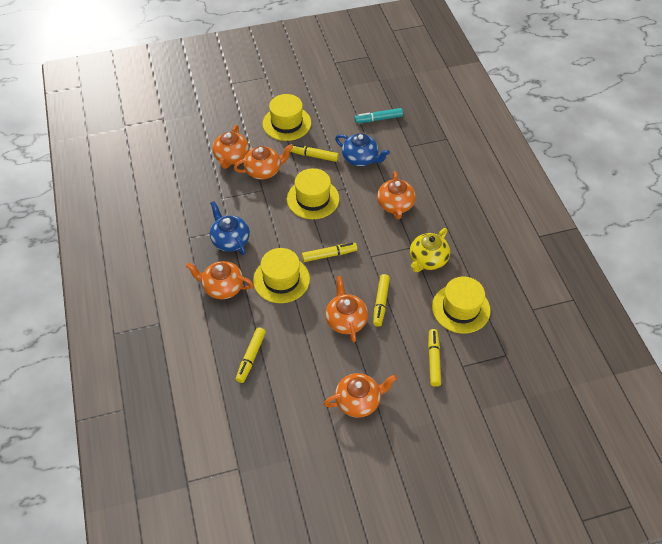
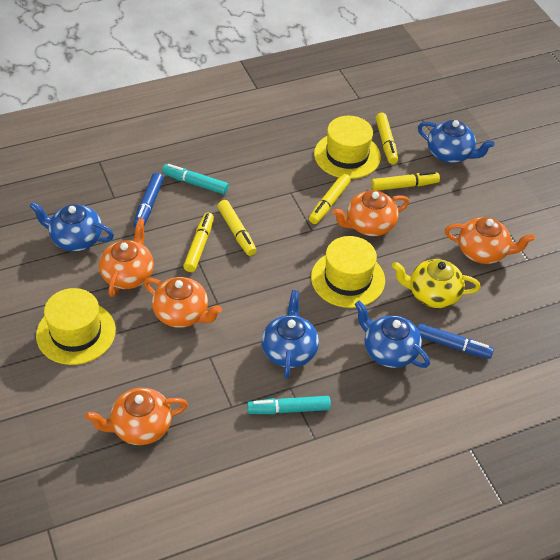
blue marker: 0 -> 2
blue teapot: 2 -> 4
orange teapot: 6 -> 5
turquoise marker: 1 -> 2
yellow hat: 4 -> 3

